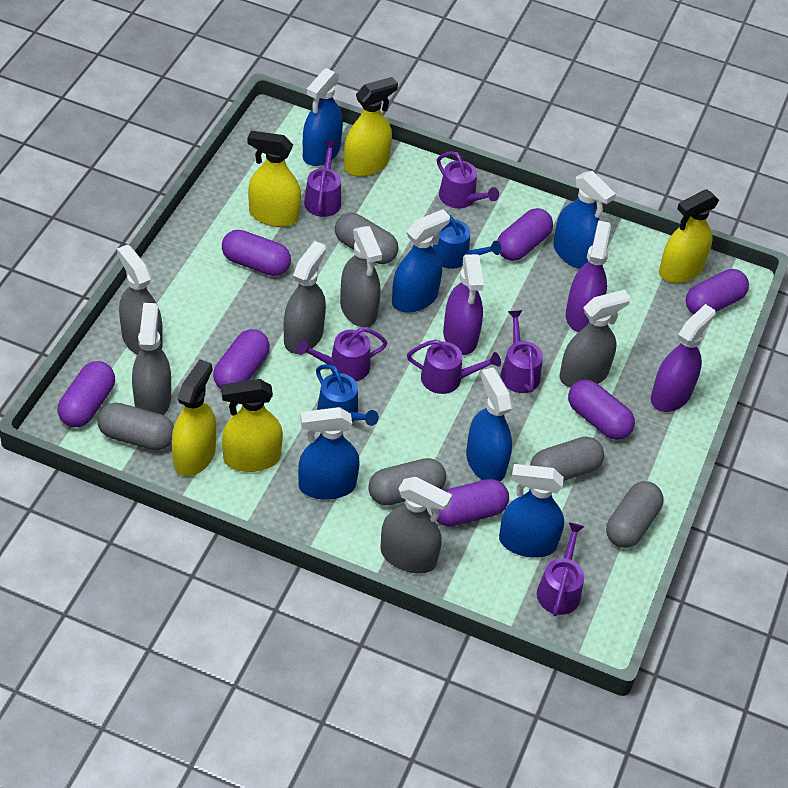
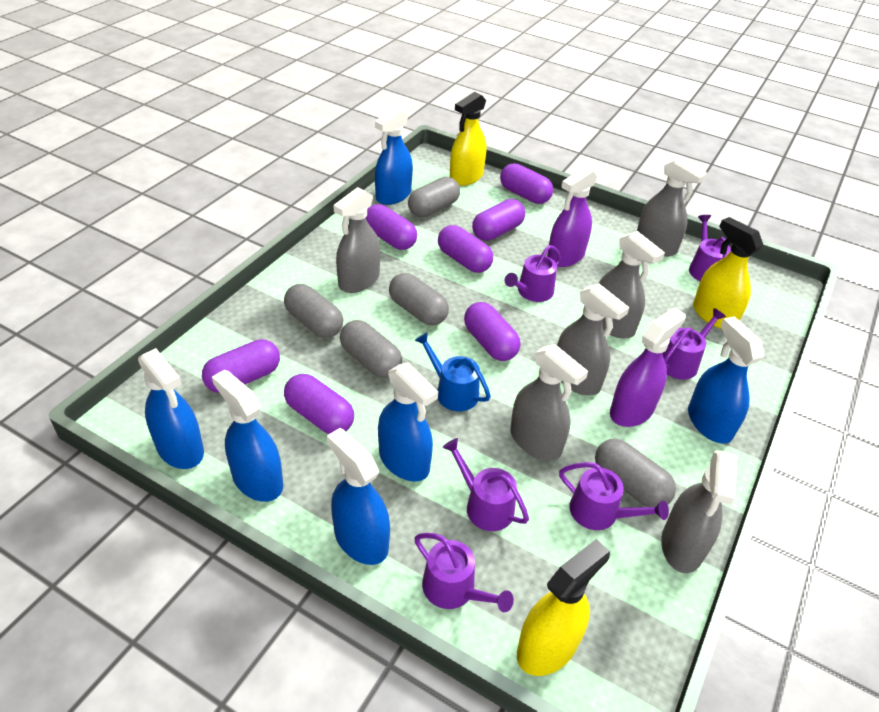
blue watering can: 2 -> 1
purple spray bottle: 3 -> 2
yellow spray bottle: 5 -> 3

